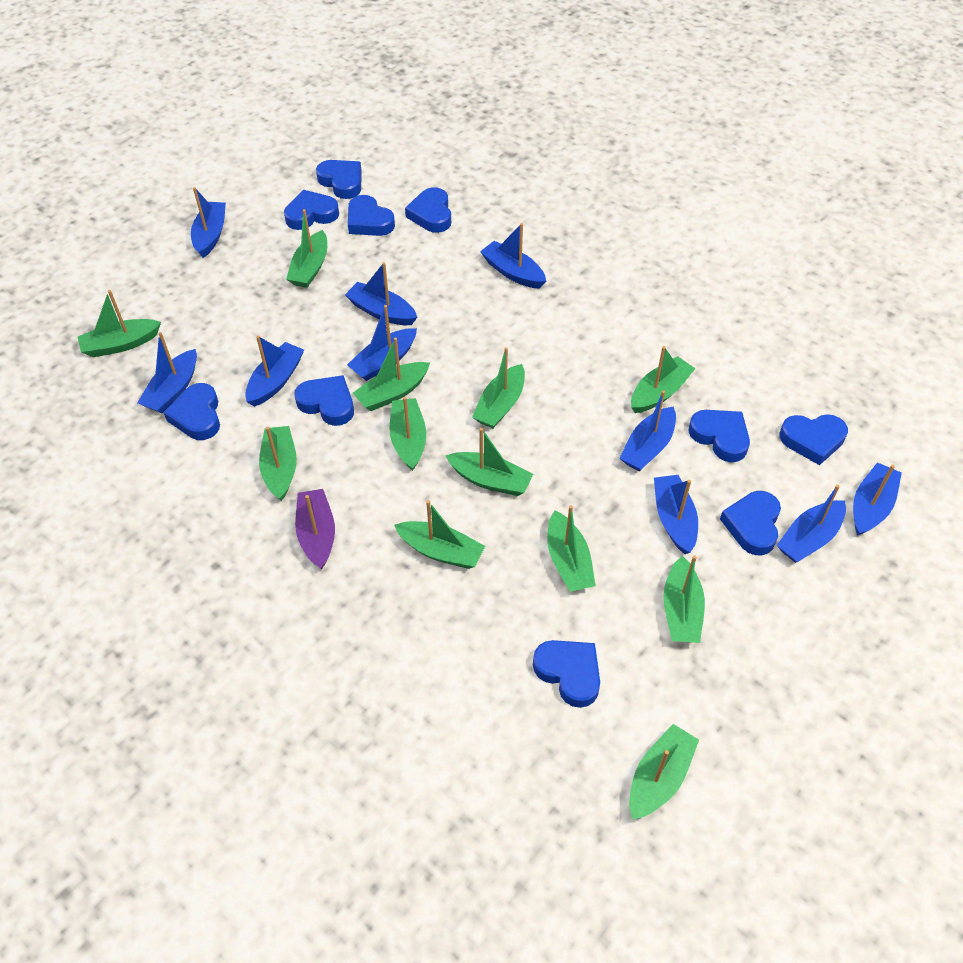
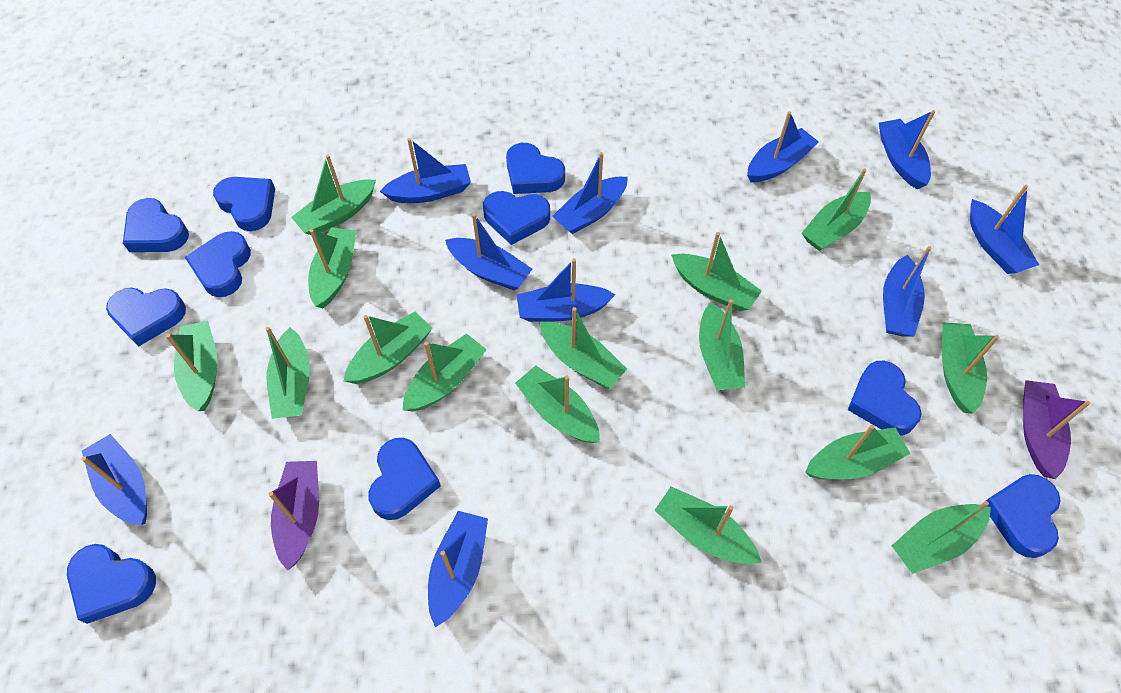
green boat: 12 -> 15
purple boat: 1 -> 2

